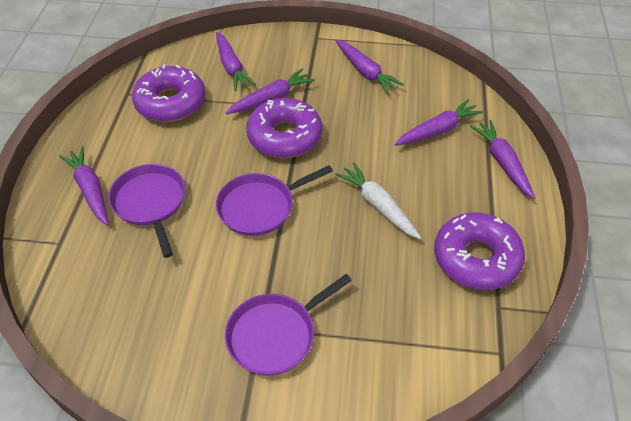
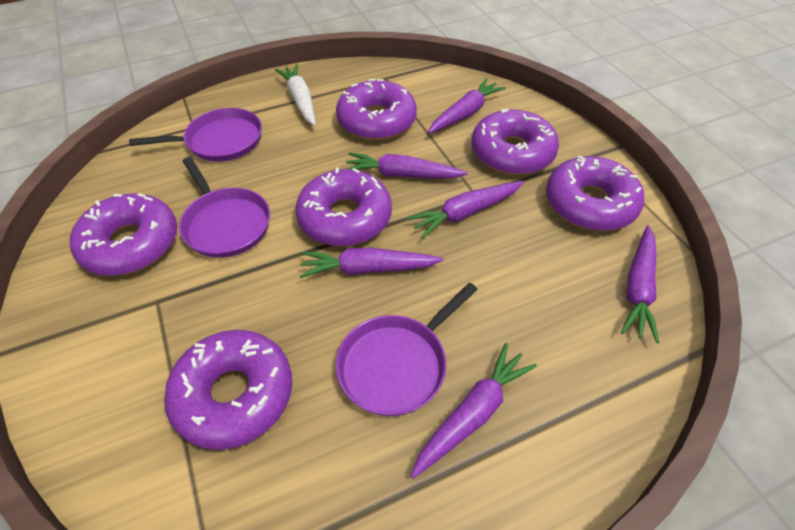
purple donut: 3 -> 6

